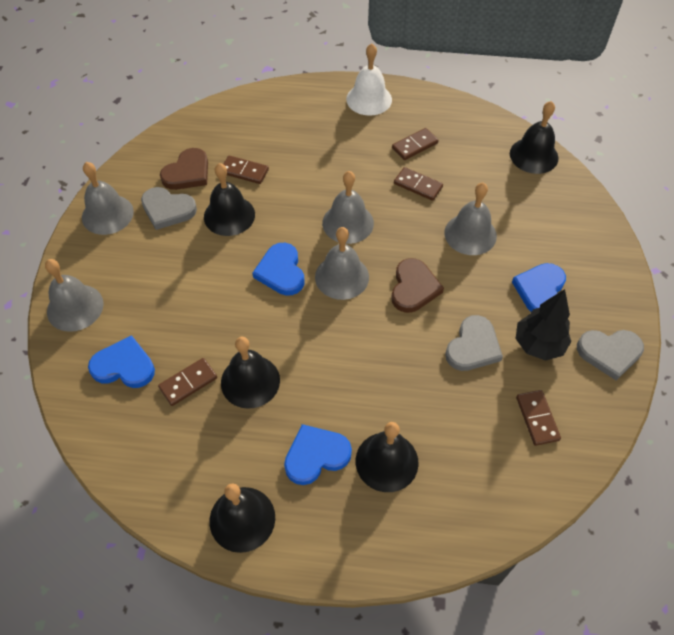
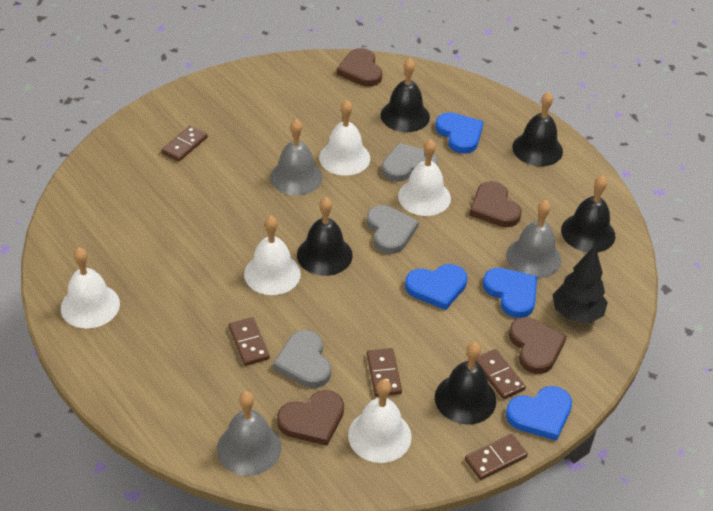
brown heart: 2 -> 4
grey bell: 5 -> 3
white bell: 1 -> 5

